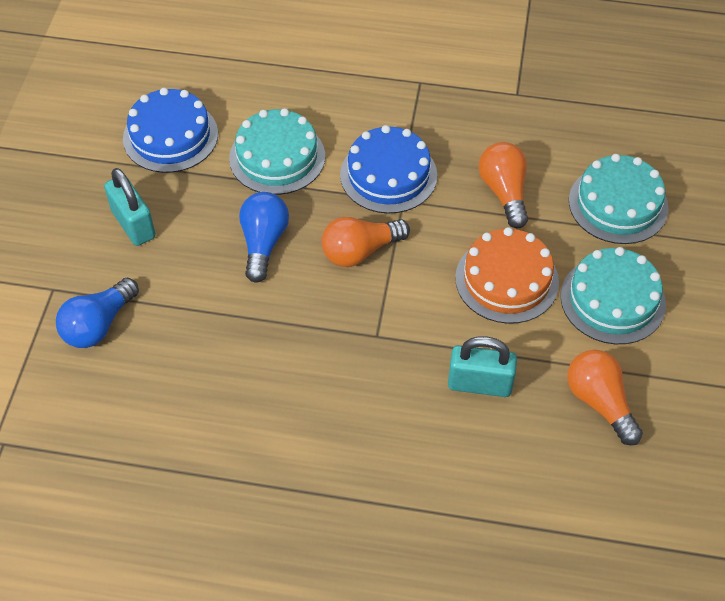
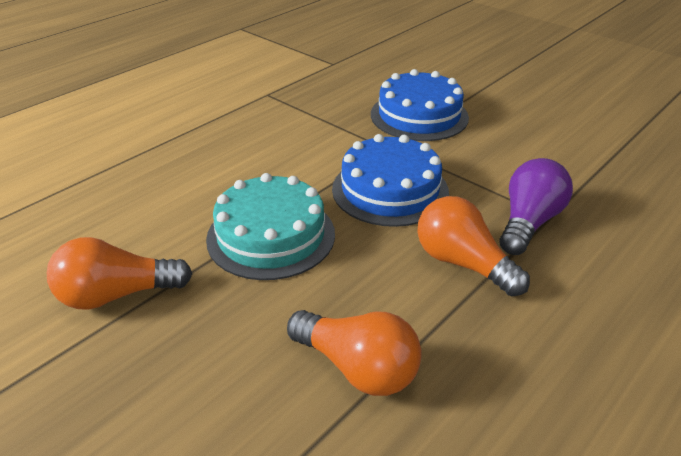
blue light bulb: 2 -> 0
orange cake: 1 -> 0
purple light bulb: 0 -> 1
turquoise cake: 3 -> 1
turquoise padlock: 2 -> 0

